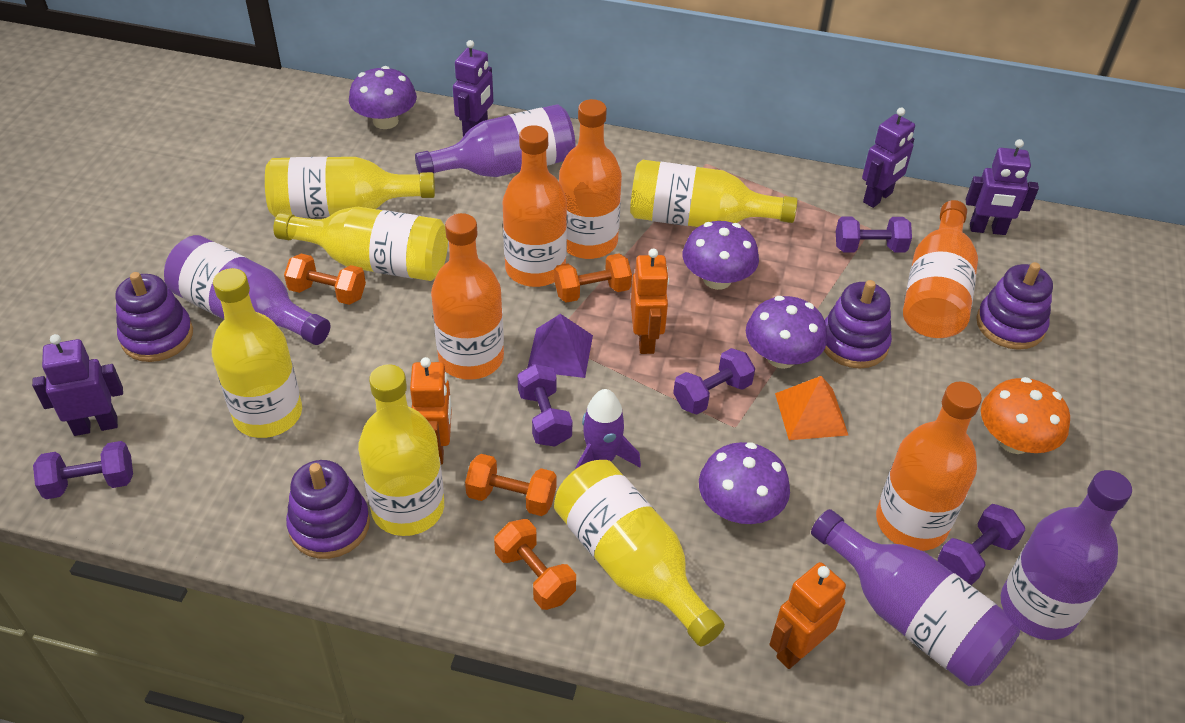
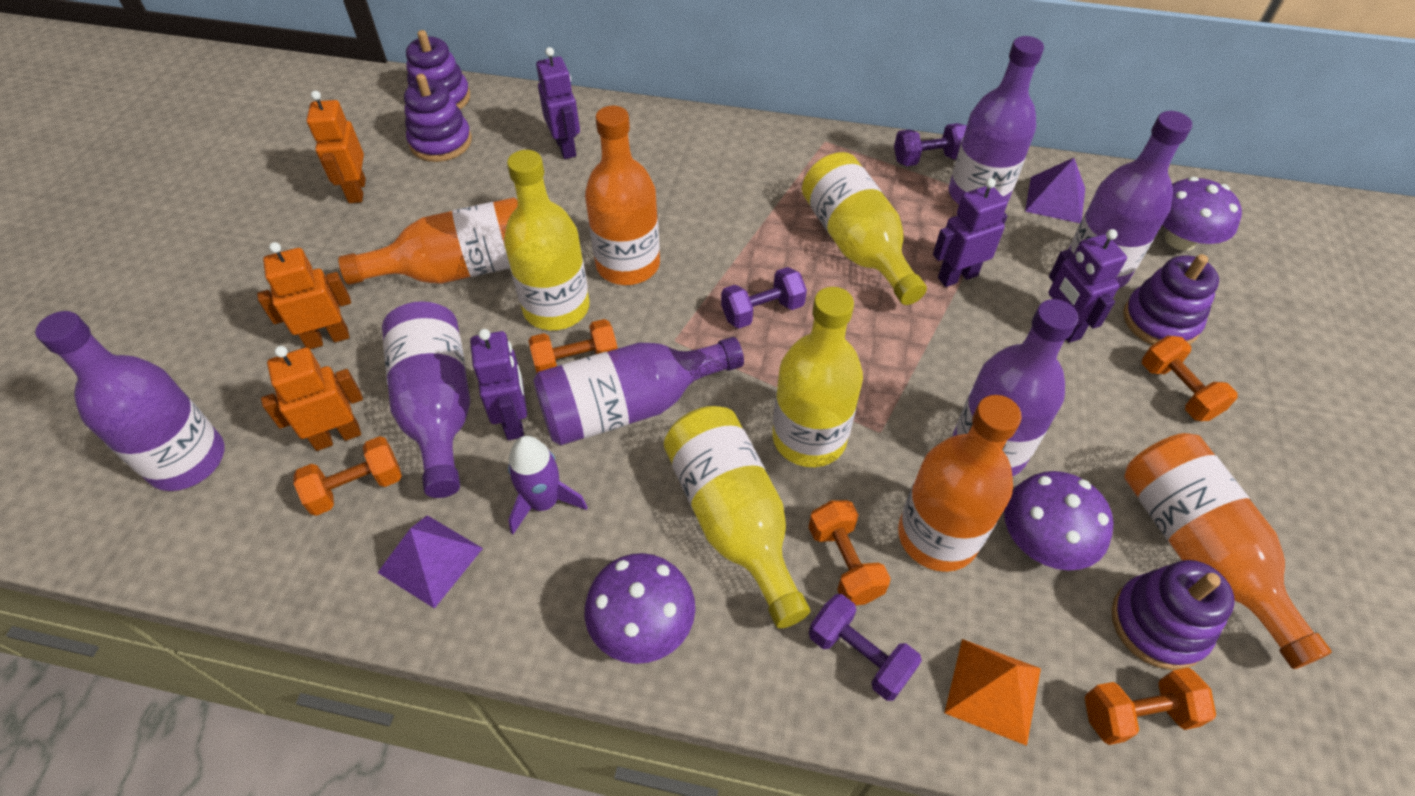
orange bottle: 5 -> 4
orange dumbbell: 4 -> 5
orange mushroom: 1 -> 0
purple bottle: 4 -> 6
purple dumbbell: 5 -> 3
purple mushroom: 4 -> 3
purple pyramid: 1 -> 2
yellow bottle: 6 -> 4

